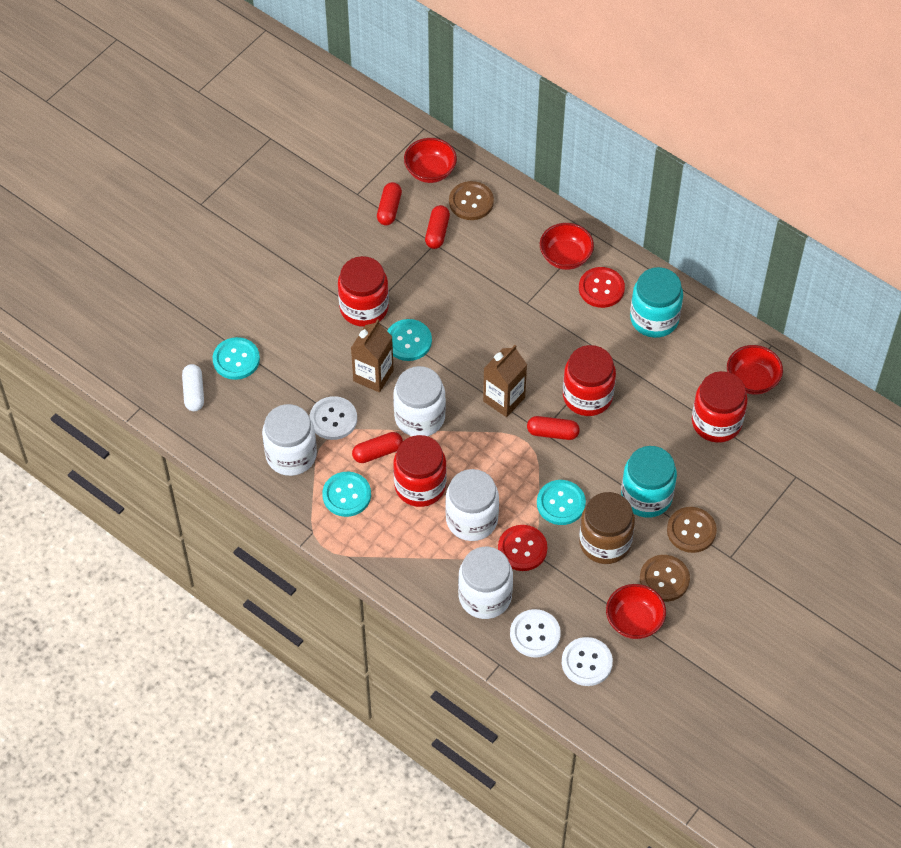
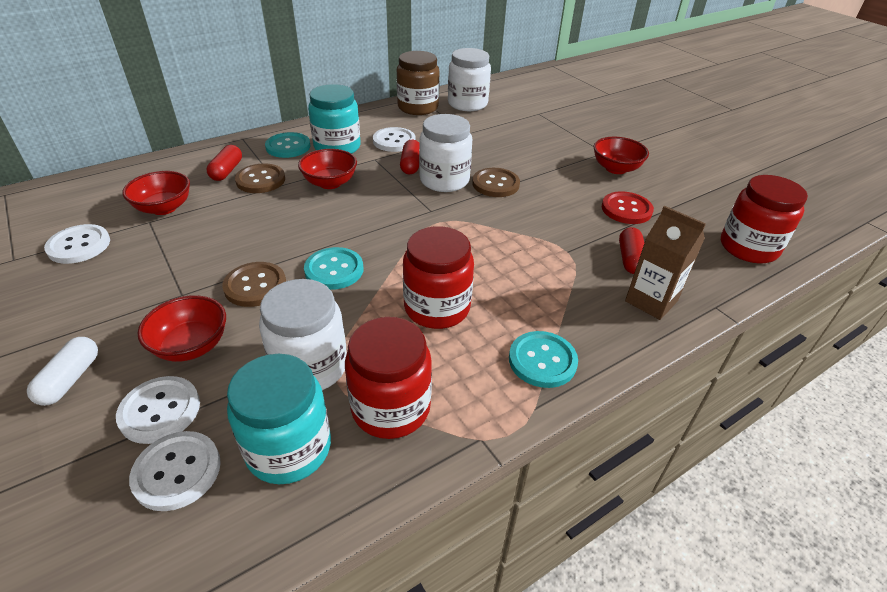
brown carton: 2 -> 1
red button: 2 -> 1
red capsule: 4 -> 3
red jar: 4 -> 3
turquoise button: 4 -> 3
white button: 3 -> 4
white jar: 4 -> 3

